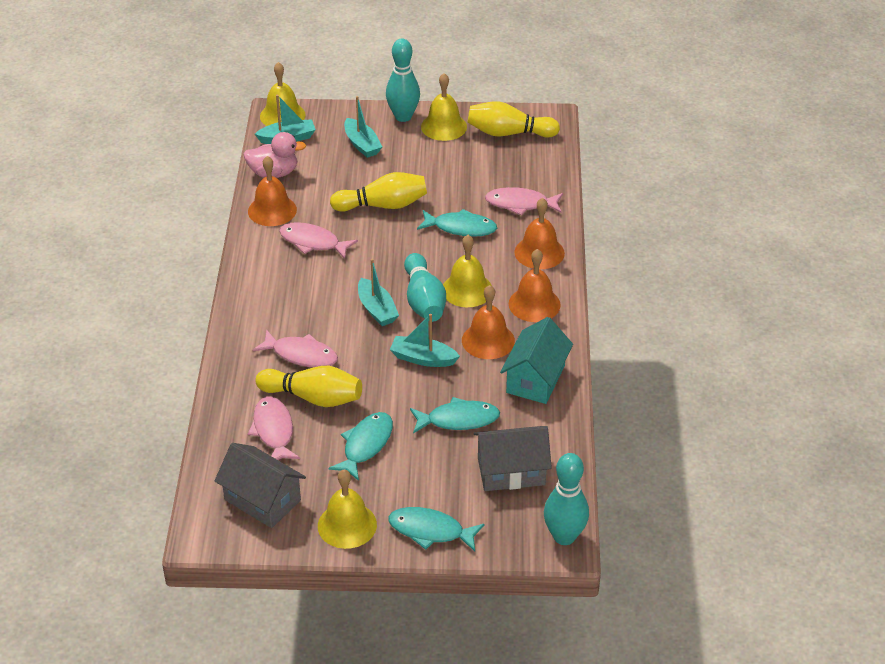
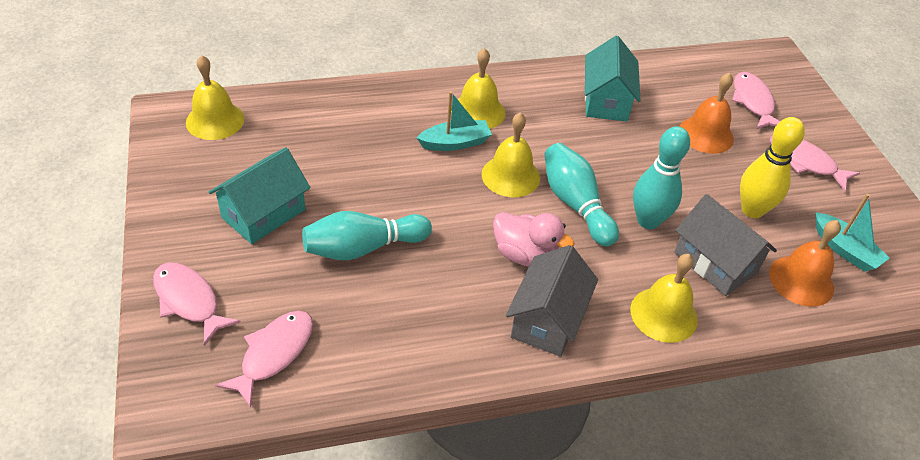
orange bell: 4 -> 2
turquoise boat: 4 -> 2
turquoise fish: 4 -> 0
turquoise house: 1 -> 2
yellow bowling pin: 3 -> 1

